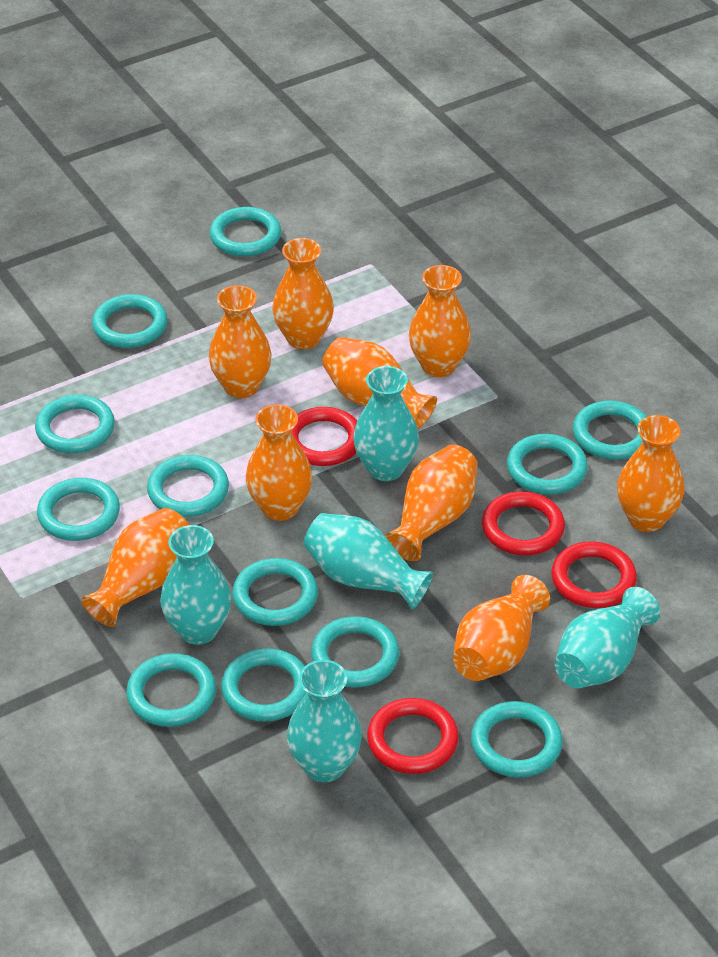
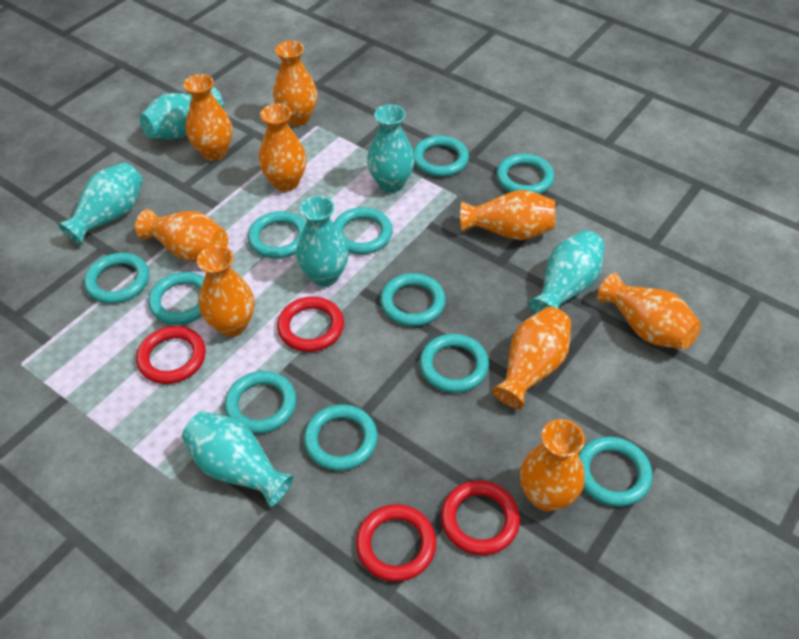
turquoise ring: 12 -> 11
turquoise vase: 5 -> 6

